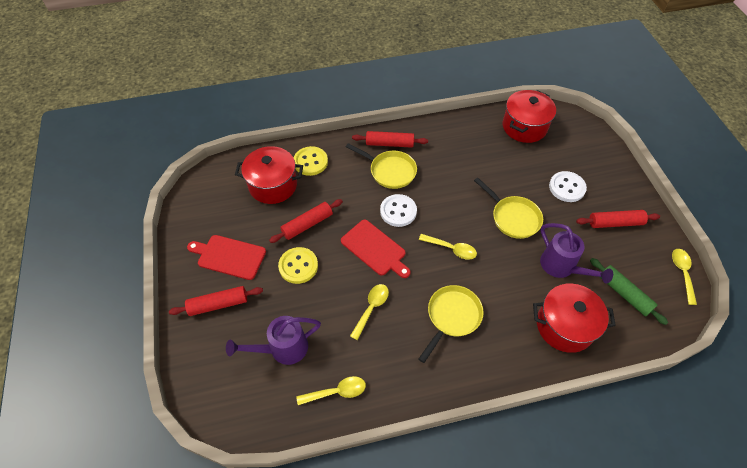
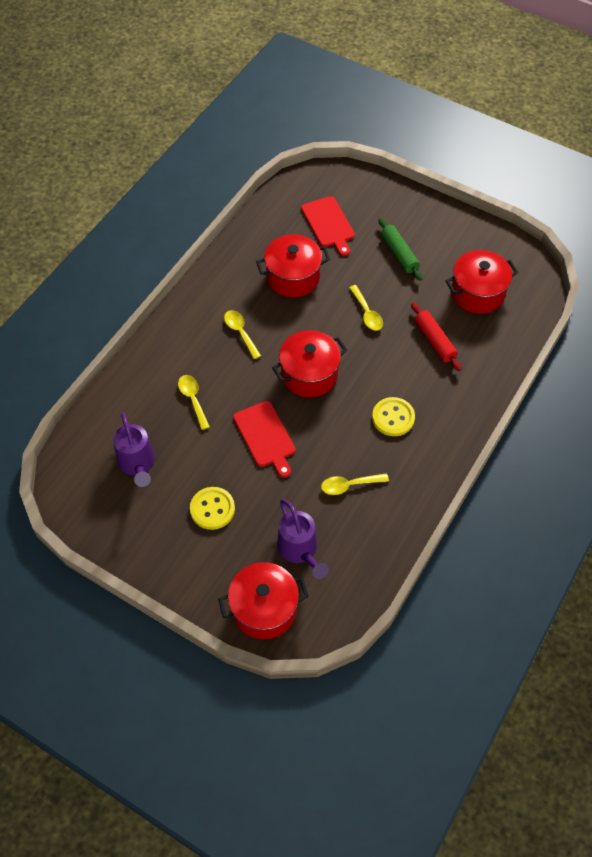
red pot: 3 -> 4
red rolling pin: 4 -> 1
white button: 2 -> 0
yellow pan: 3 -> 0

